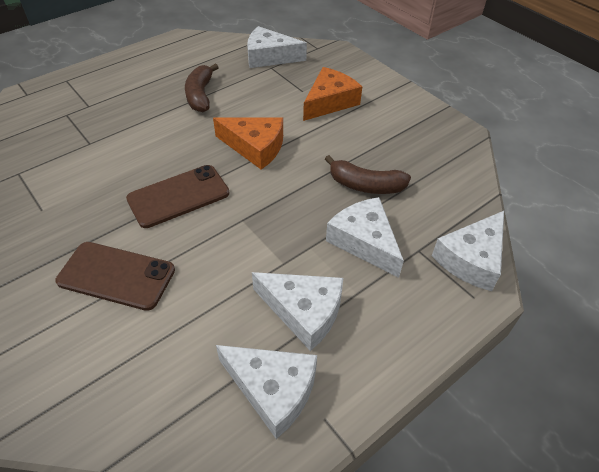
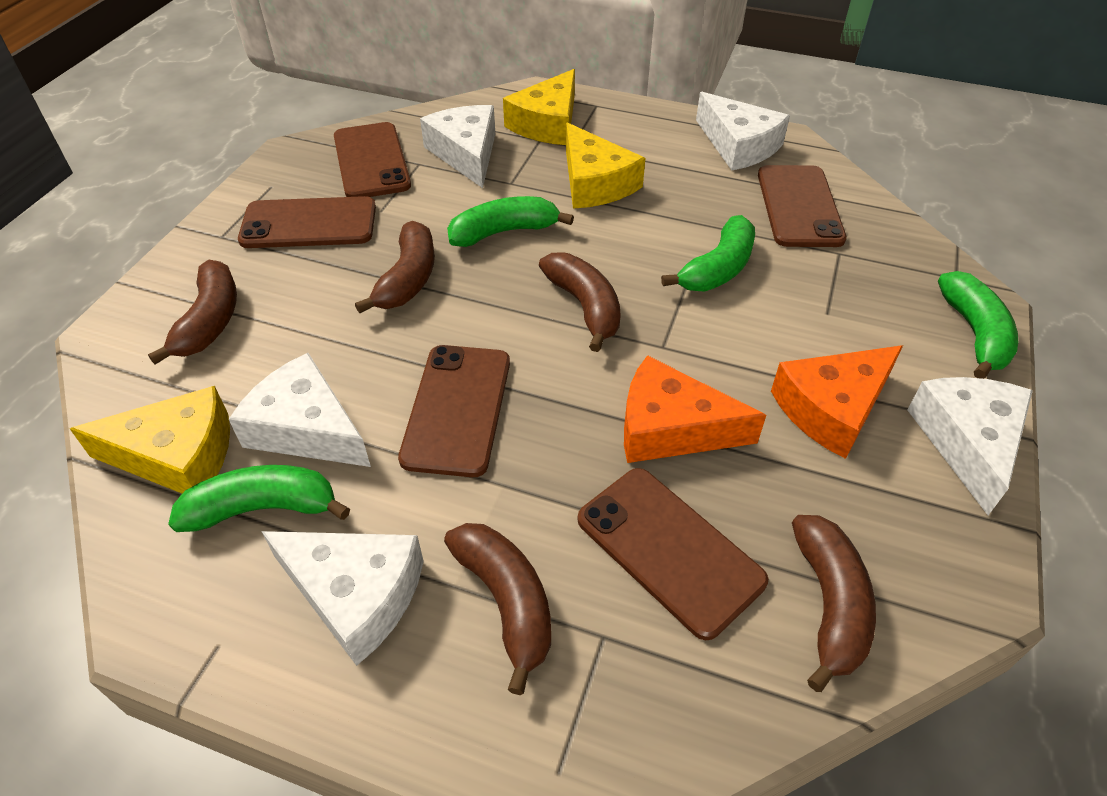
brown banana: 2 -> 5
brown phone: 2 -> 5
green banana: 0 -> 4
yellow cheese: 0 -> 3

